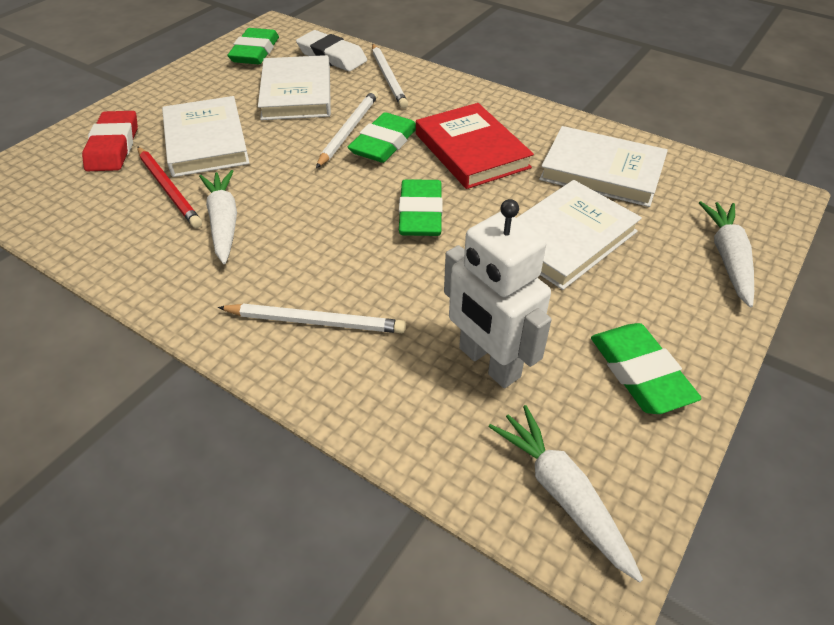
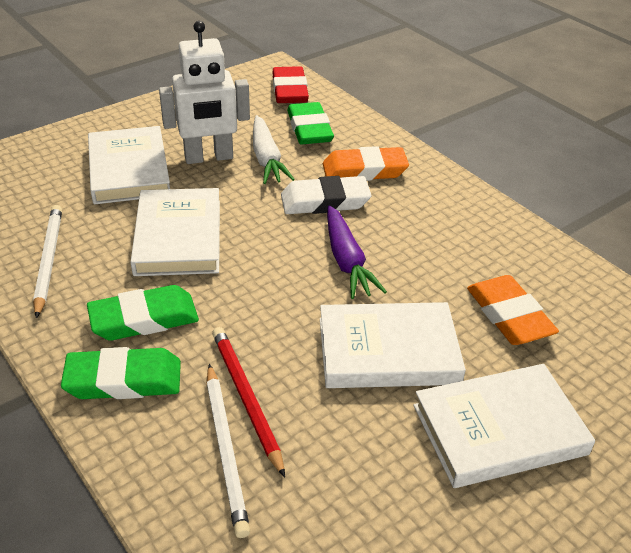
green eraser: 4 -> 3
orange eraser: 0 -> 2
purple carrot: 0 -> 1
red book: 1 -> 0
white carrot: 3 -> 1
white pencil: 3 -> 2

